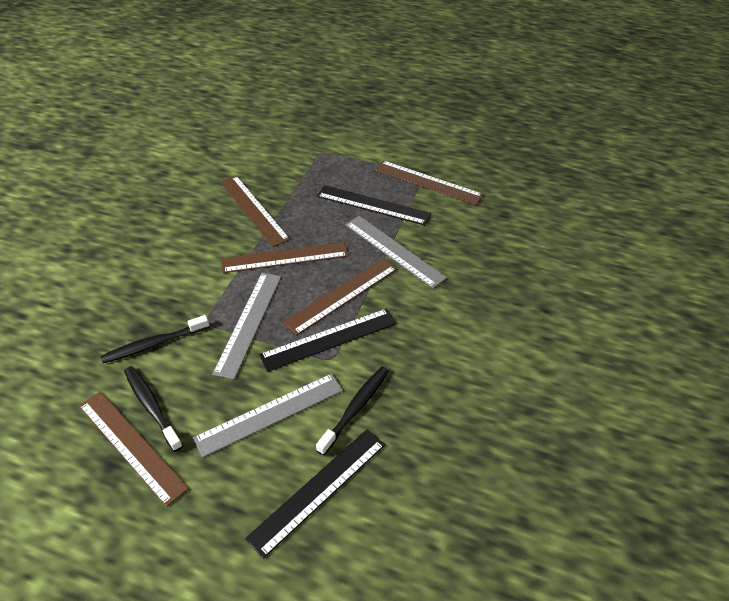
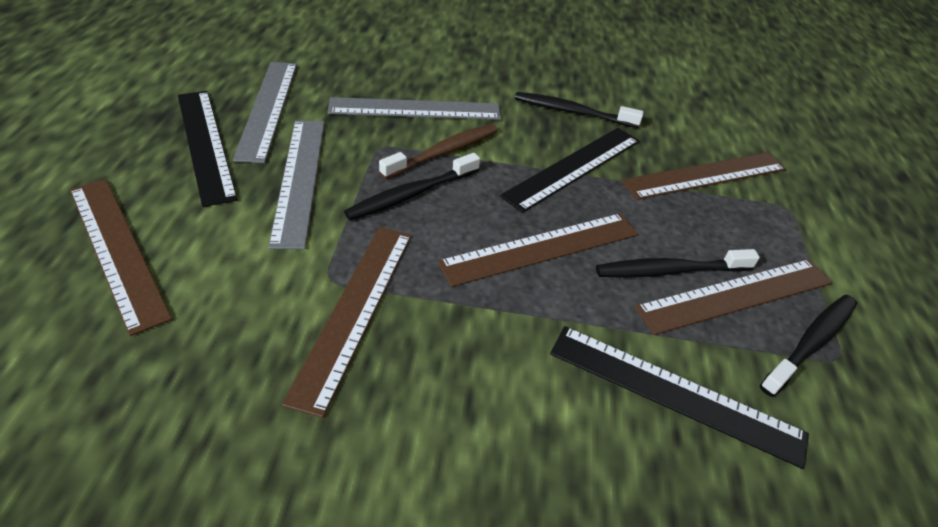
black toothbrush: 3 -> 4
brown toothbrush: 0 -> 1

